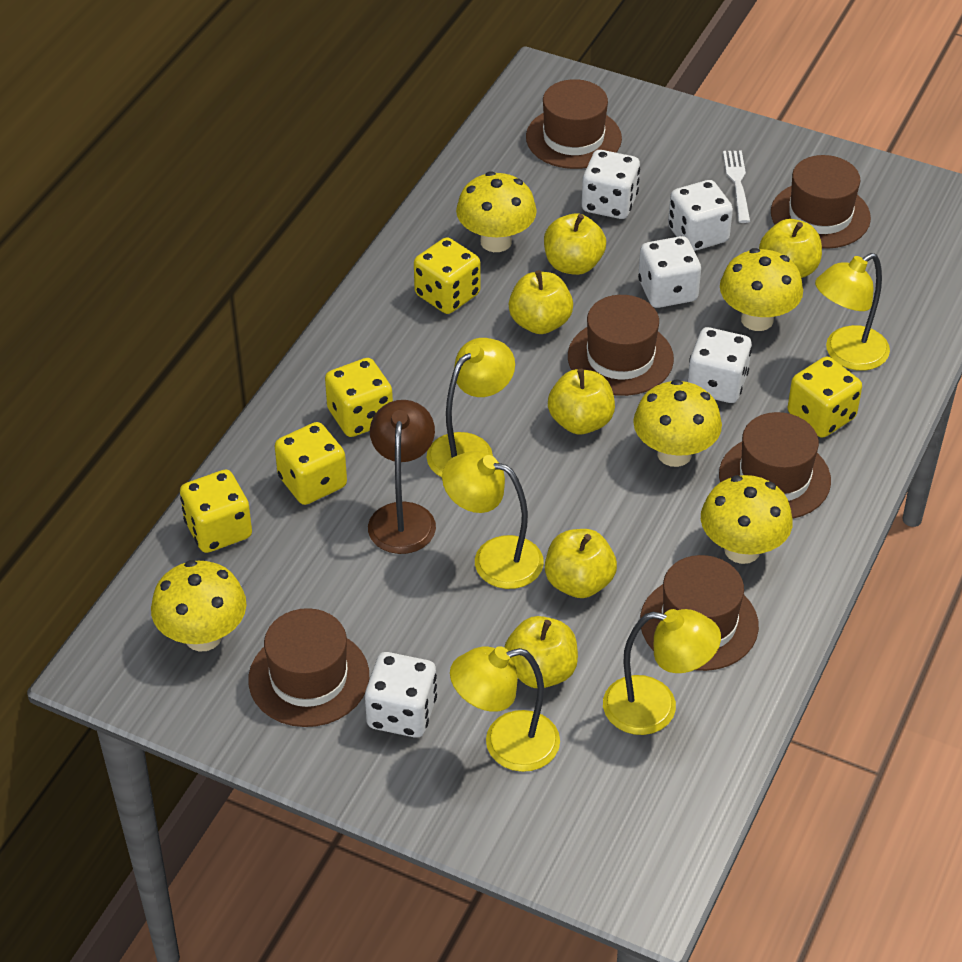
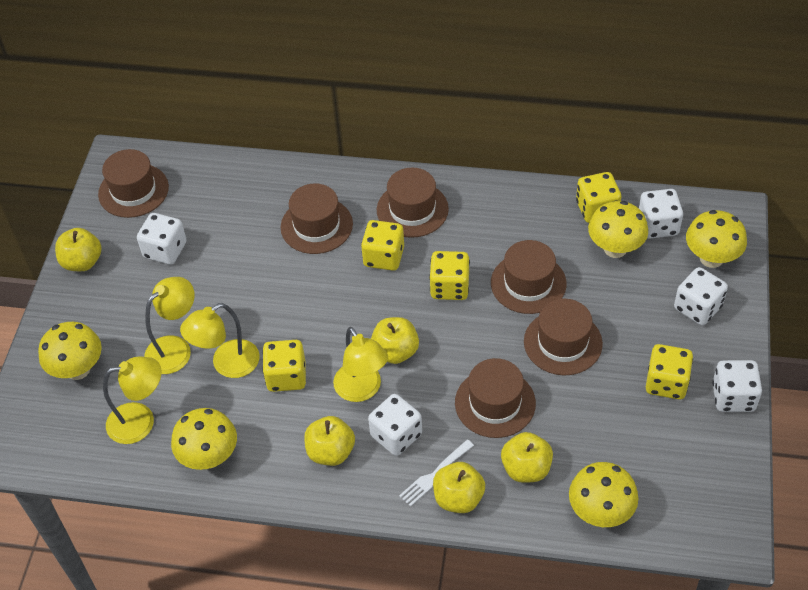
brown lamp: 1 -> 0
yellow apple: 6 -> 5
yellow lamp: 5 -> 4

